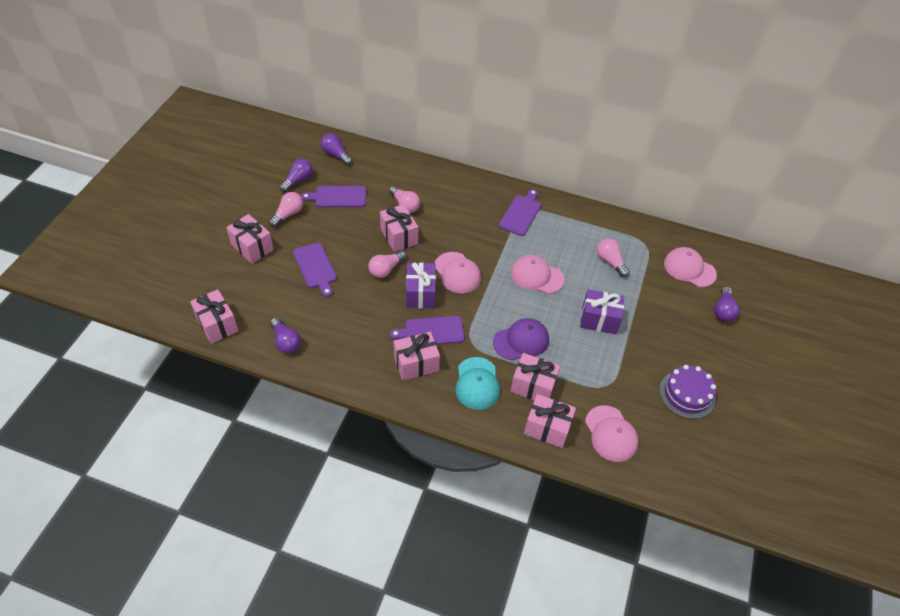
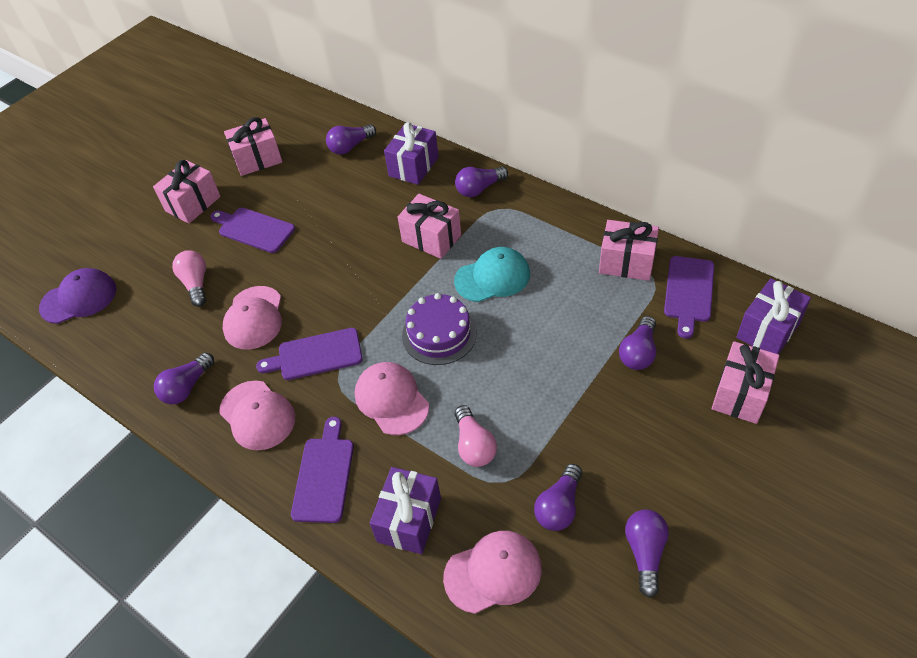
pink gift: 6 -> 5
pink light bulb: 4 -> 2
purple gift: 2 -> 3
purple light bulb: 4 -> 6

